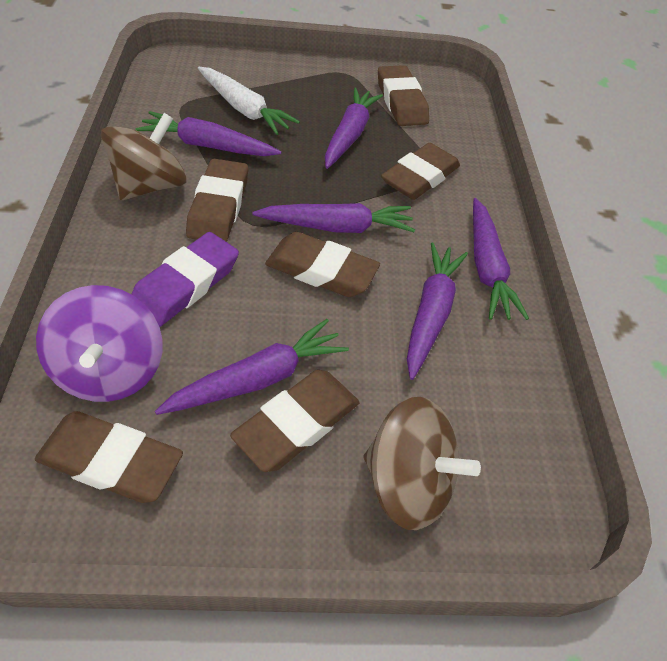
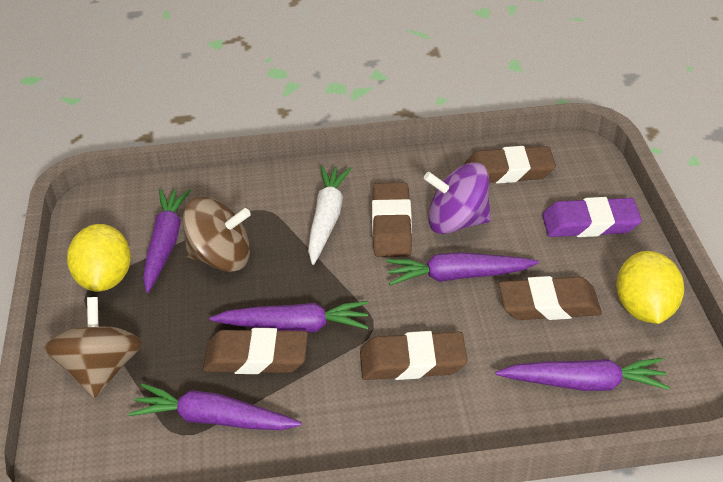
brown eraser: 6 -> 5
purple carrot: 6 -> 5
yellow lemon: 0 -> 2

